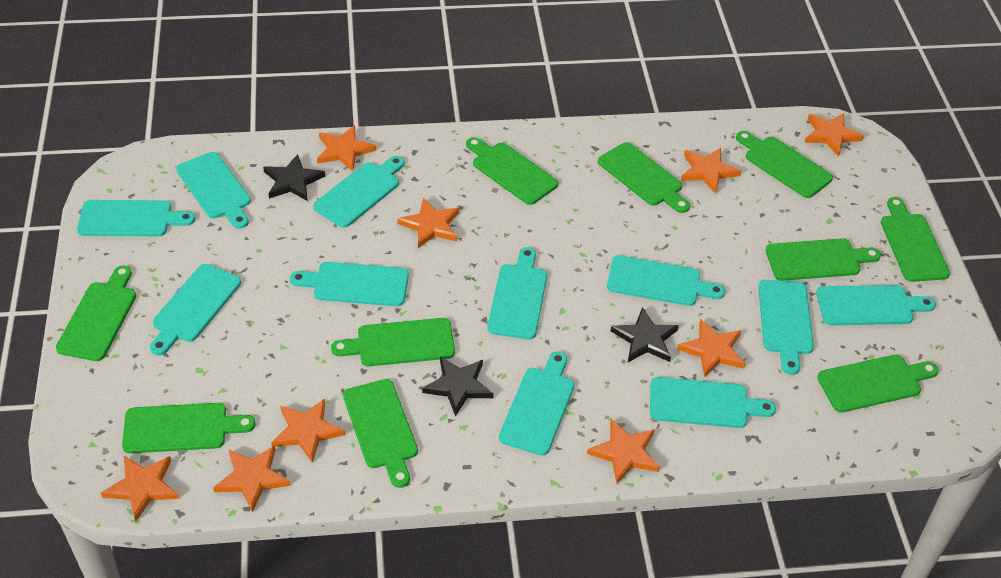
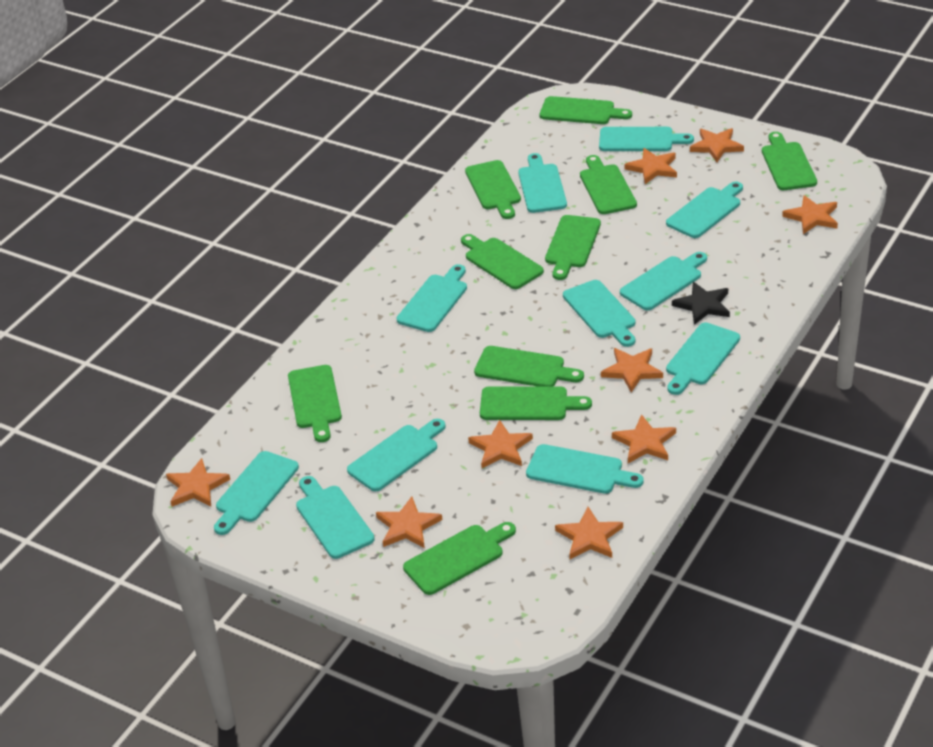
black star: 3 -> 1

